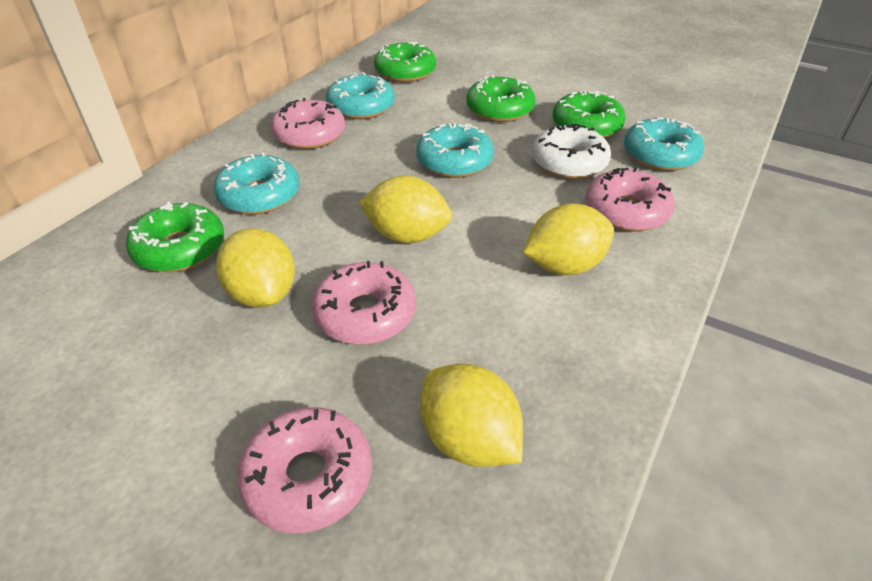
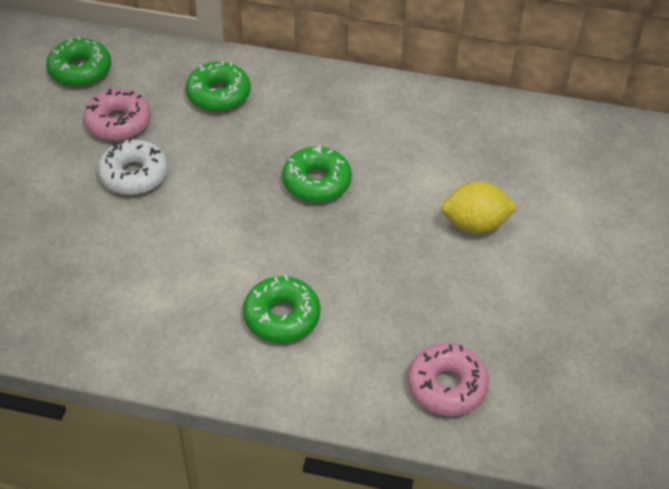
pink donut: 4 -> 2
turquoise donut: 4 -> 0
yellow lemon: 4 -> 1

